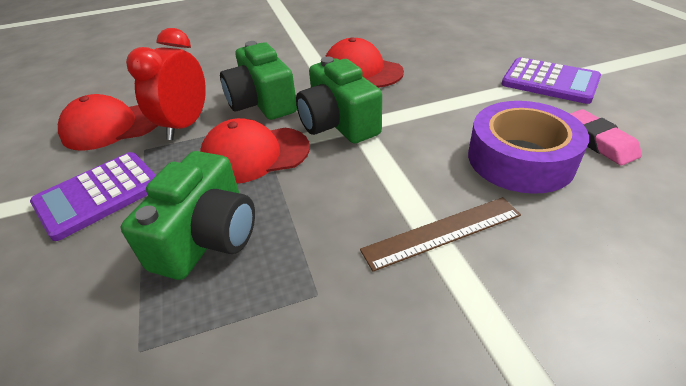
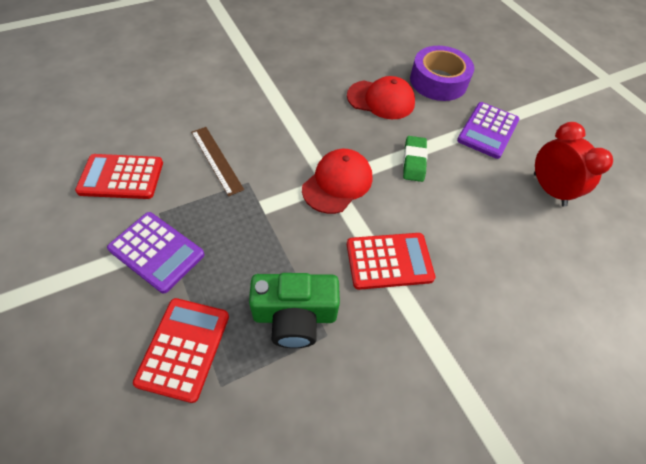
green camera: 3 -> 1
green eraser: 0 -> 1
pink eraser: 1 -> 0
red calculator: 0 -> 3
red cap: 3 -> 2

